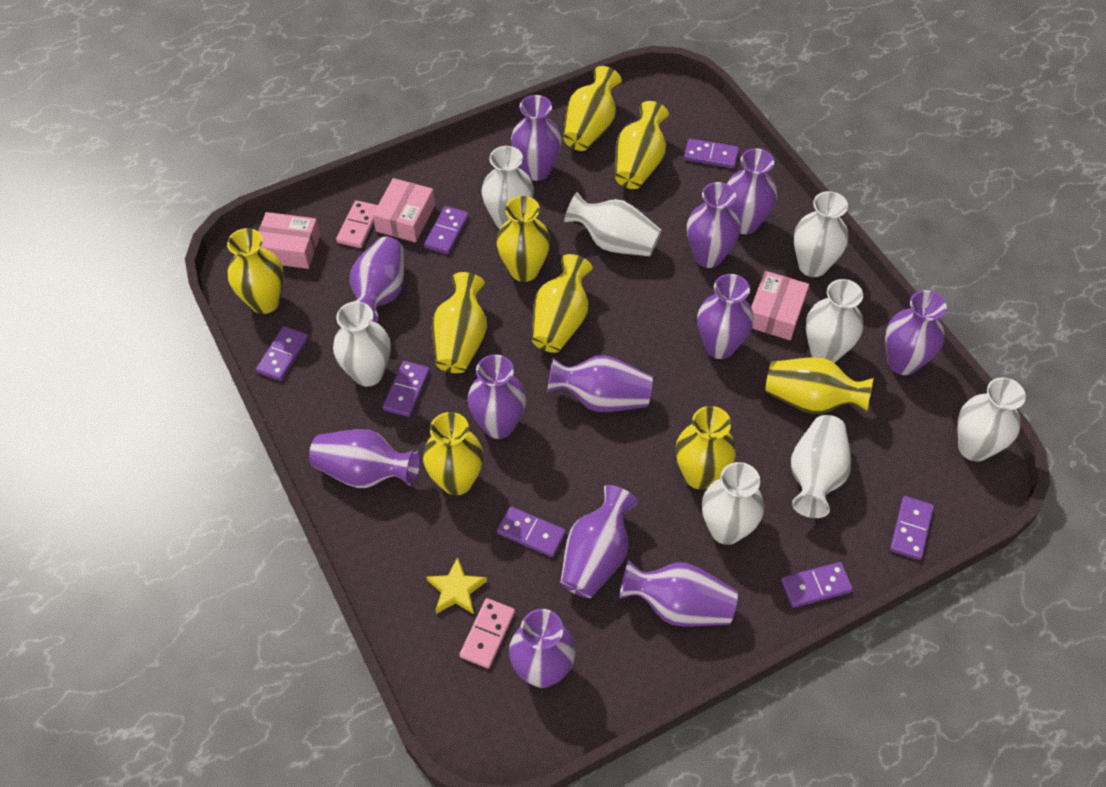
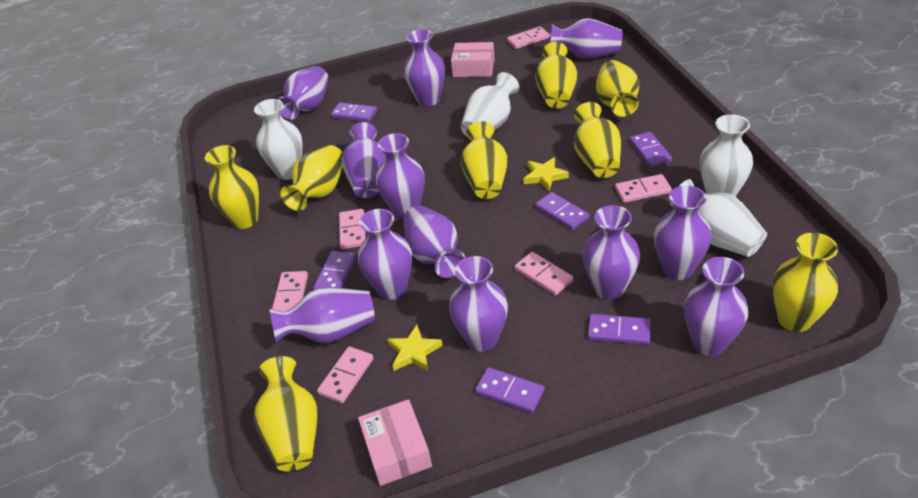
pink box: 3 -> 2
pink domino: 2 -> 6
purple domino: 7 -> 6
white vase: 8 -> 4
yellow star: 1 -> 2
yellow vase: 9 -> 8

